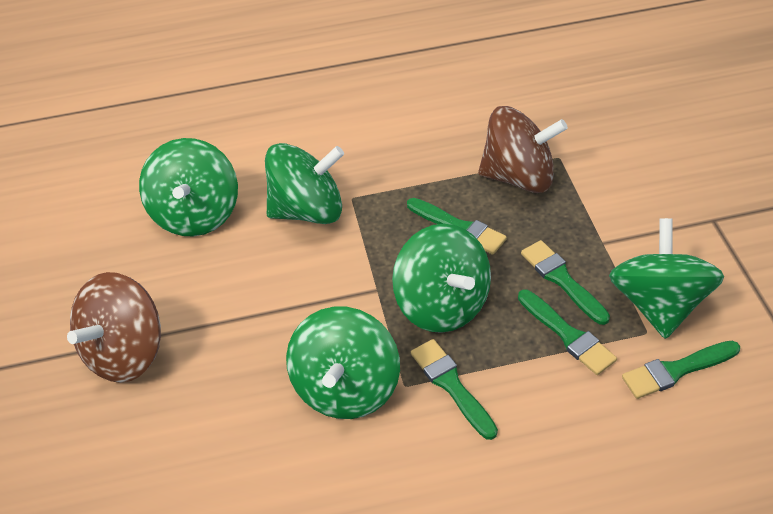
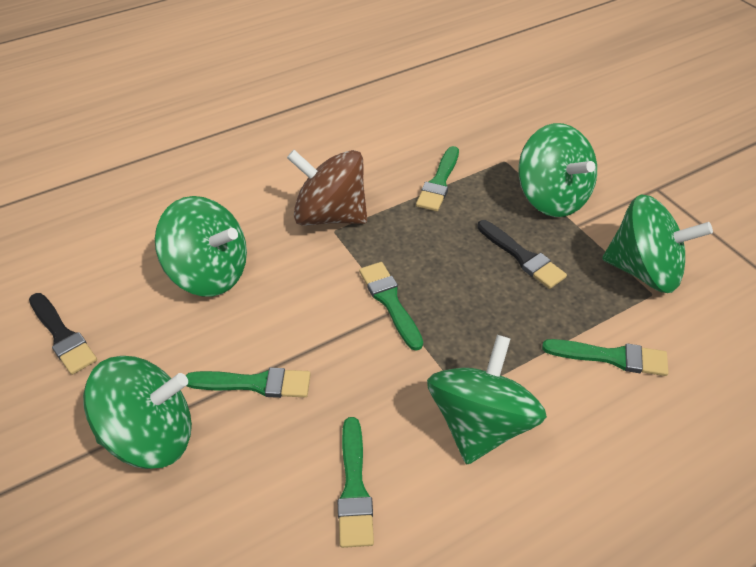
black brush: 0 -> 2
brown spinning top: 2 -> 1

